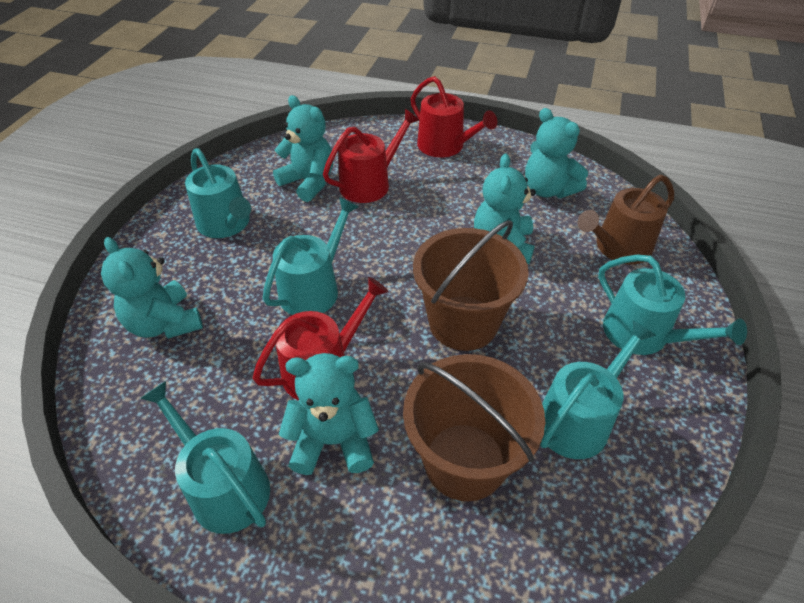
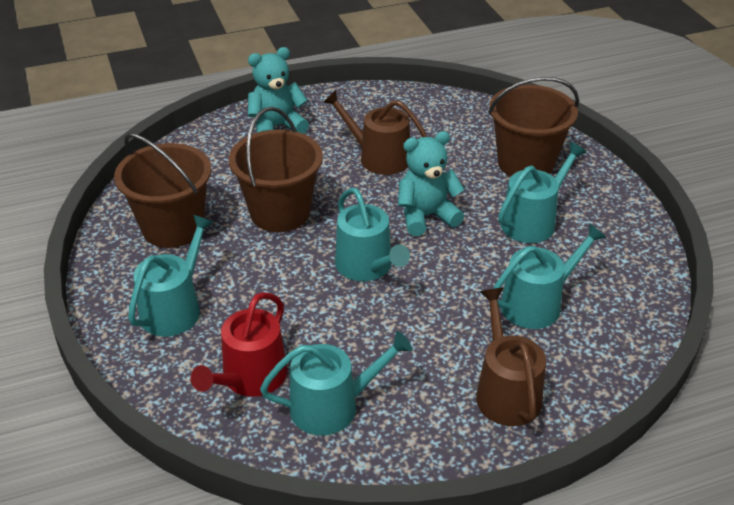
brown bucket: 2 -> 3
brown watering can: 1 -> 2
red watering can: 3 -> 1
turquoise teddy bear: 5 -> 2

